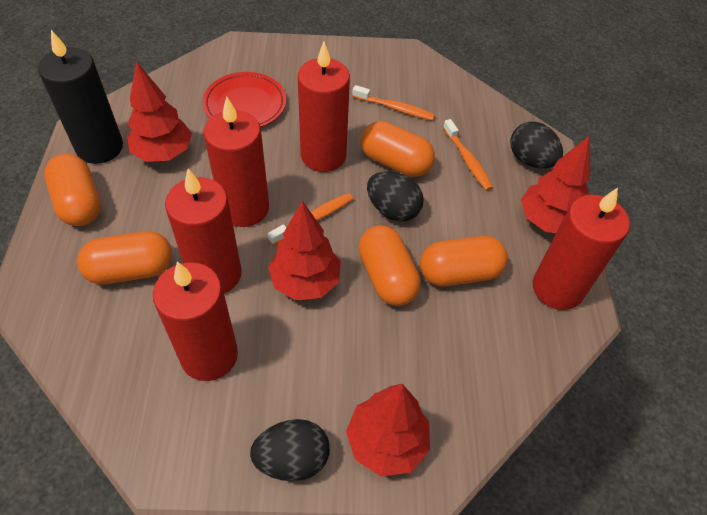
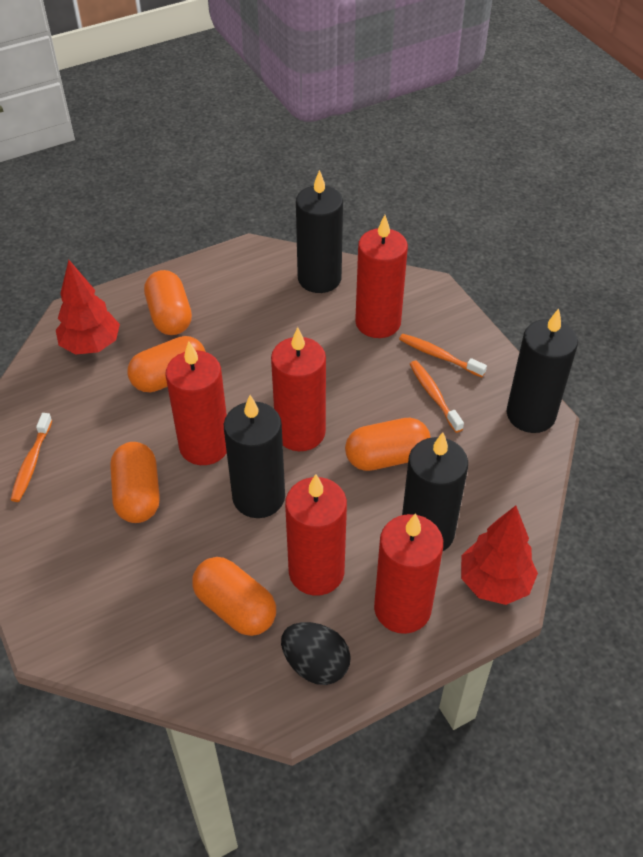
black candle: 1 -> 4
black egg: 3 -> 1
red plate: 1 -> 0
red tree: 4 -> 2

